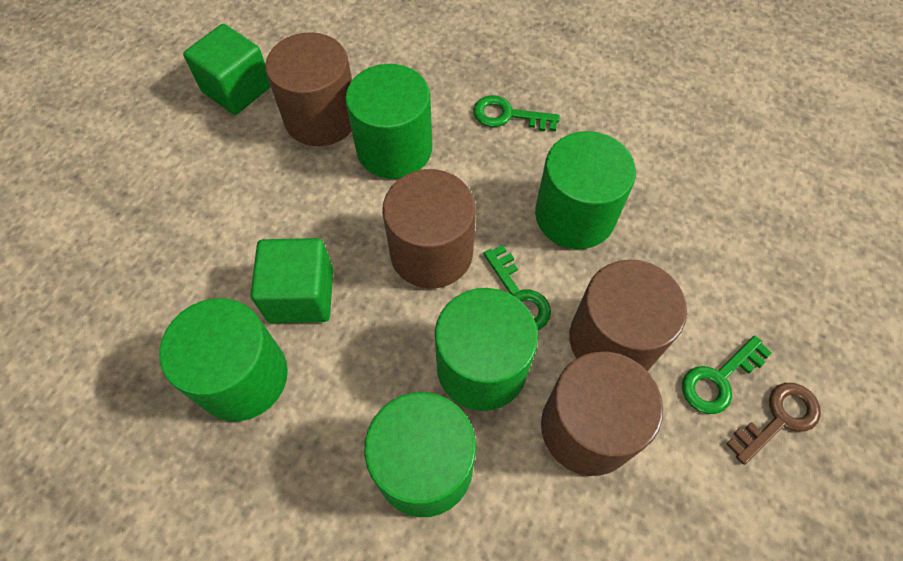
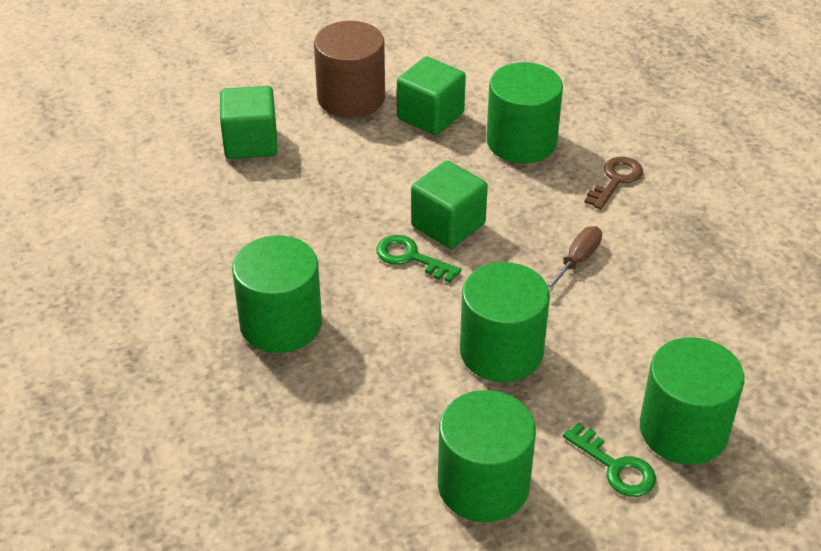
brown cylinder: 4 -> 1
brown screwdriver: 0 -> 1
green cube: 2 -> 3
green key: 3 -> 2

